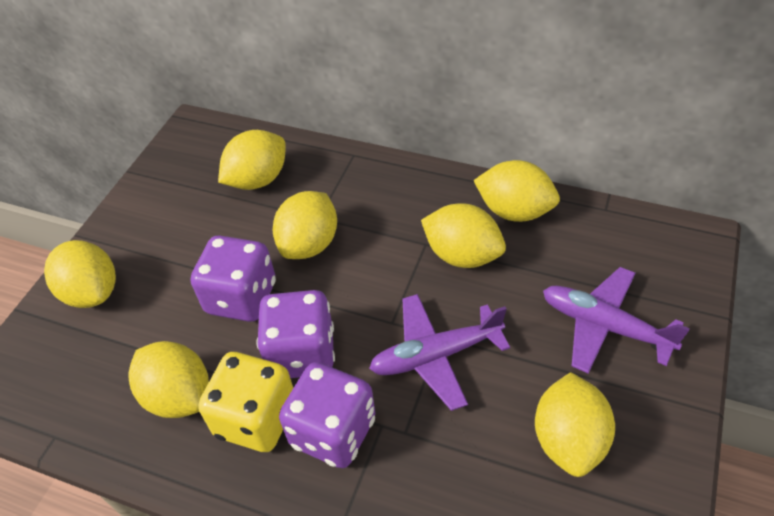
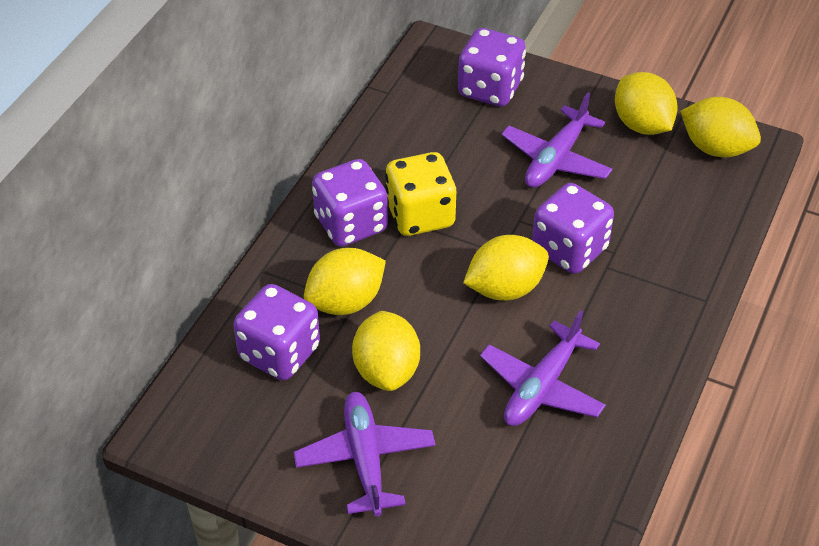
purple dice: 3 -> 4
purple plane: 2 -> 3
yellow lemon: 7 -> 5

